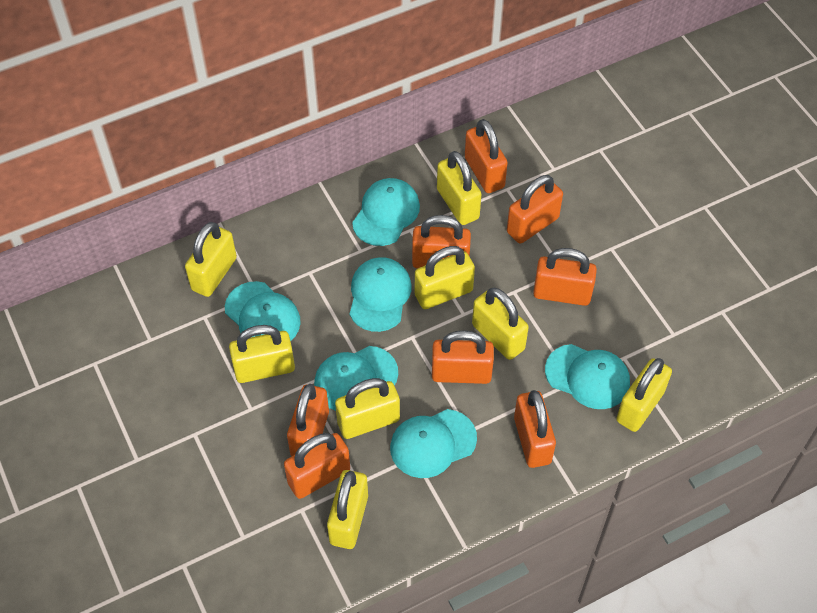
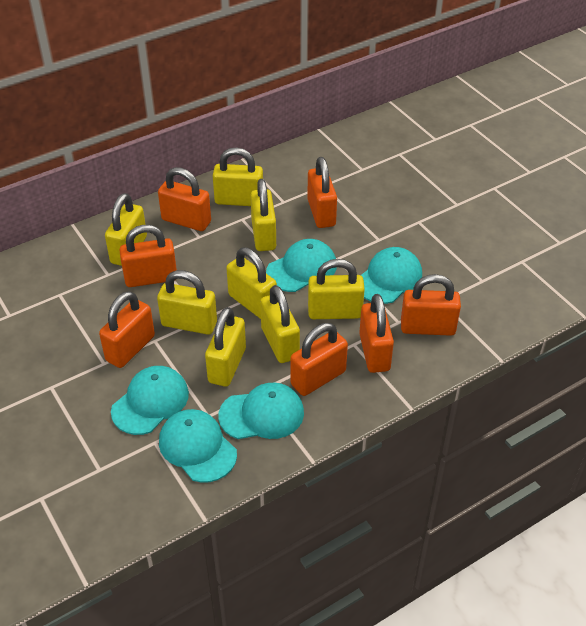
orange padlock: 8 -> 7
turquoise cap: 6 -> 5

